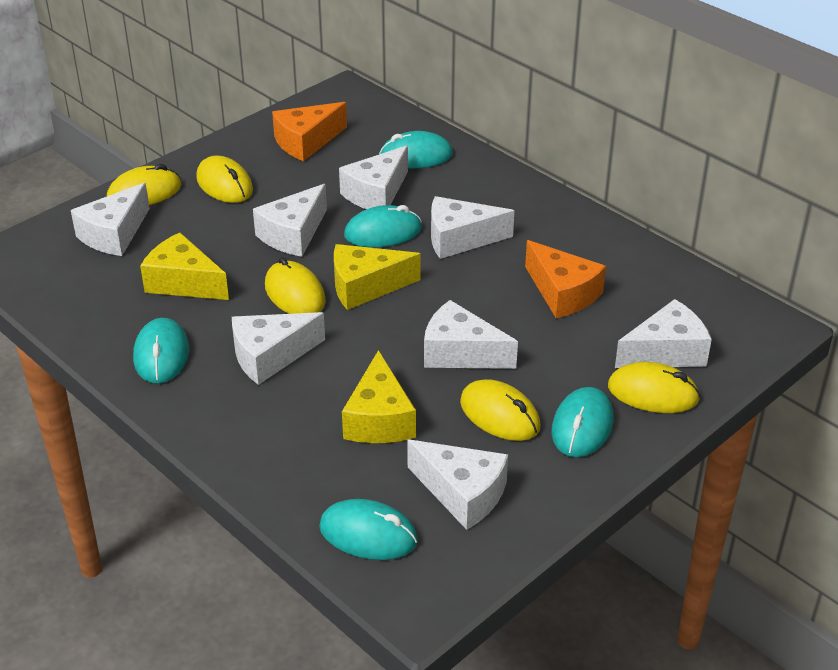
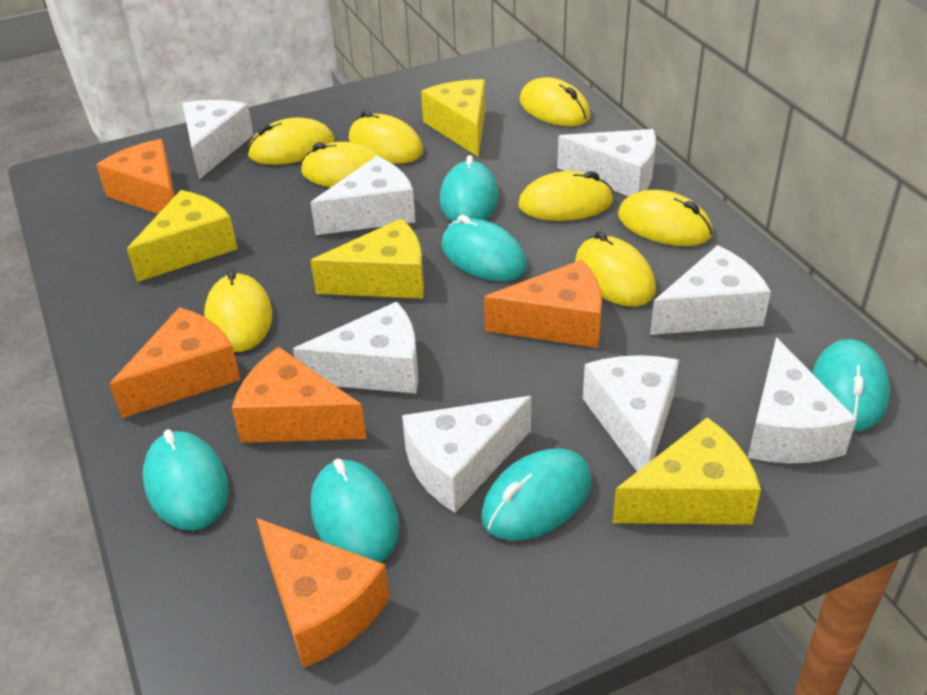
orange cheese: 2 -> 5
turquoise mouse: 5 -> 6
yellow cheese: 3 -> 4
yellow mouse: 5 -> 8

